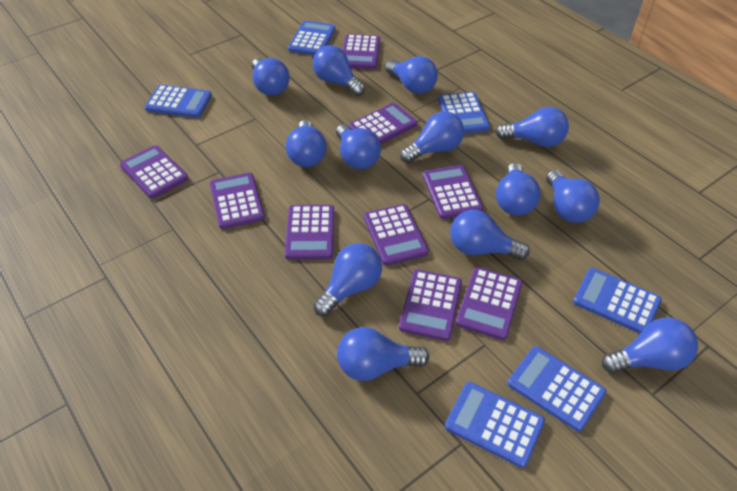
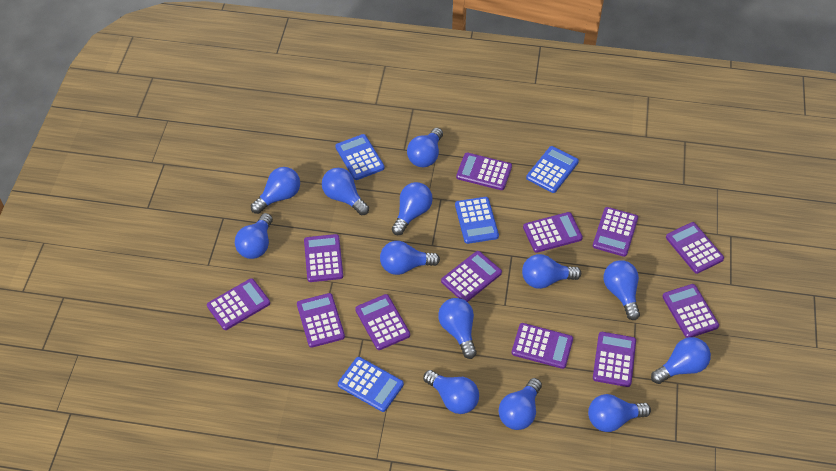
blue calculator: 6 -> 4
purple calculator: 9 -> 12

